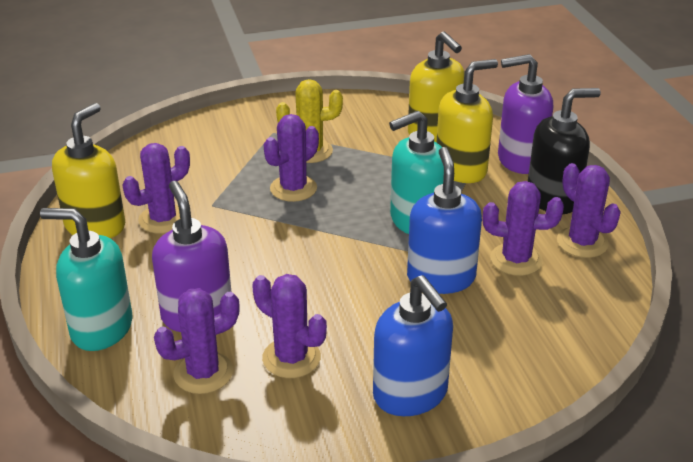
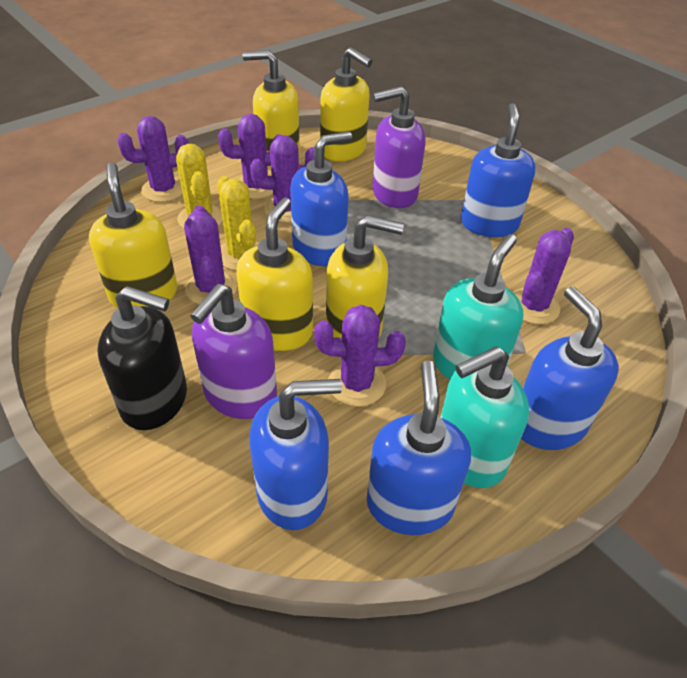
blue soap dispenser: 2 -> 5
yellow cactus: 1 -> 2
yellow soap dispenser: 3 -> 5

